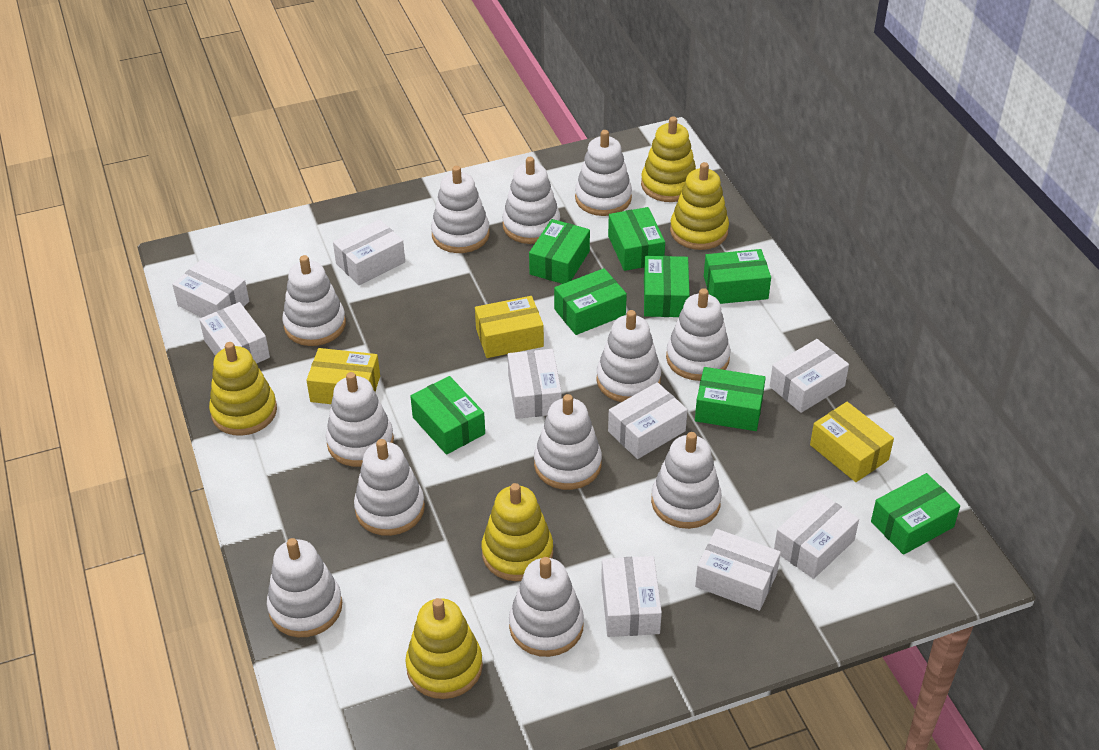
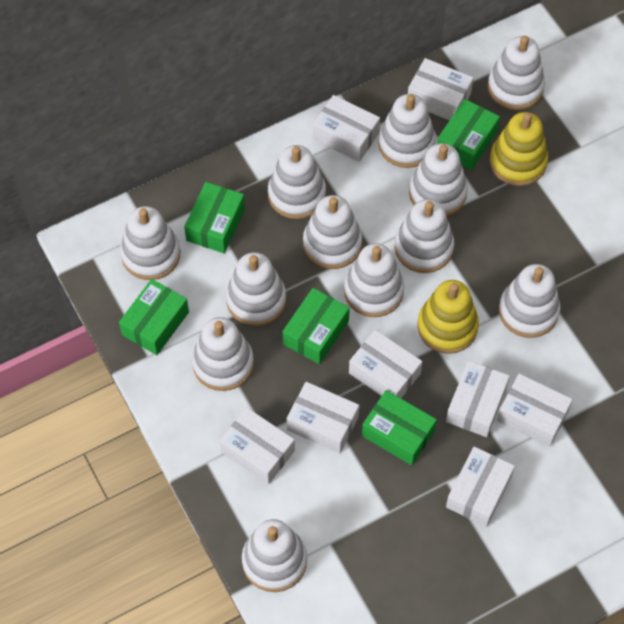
green box: 8 -> 5
white box: 9 -> 8
yellow box: 3 -> 0
yellow stacking toy: 5 -> 2

